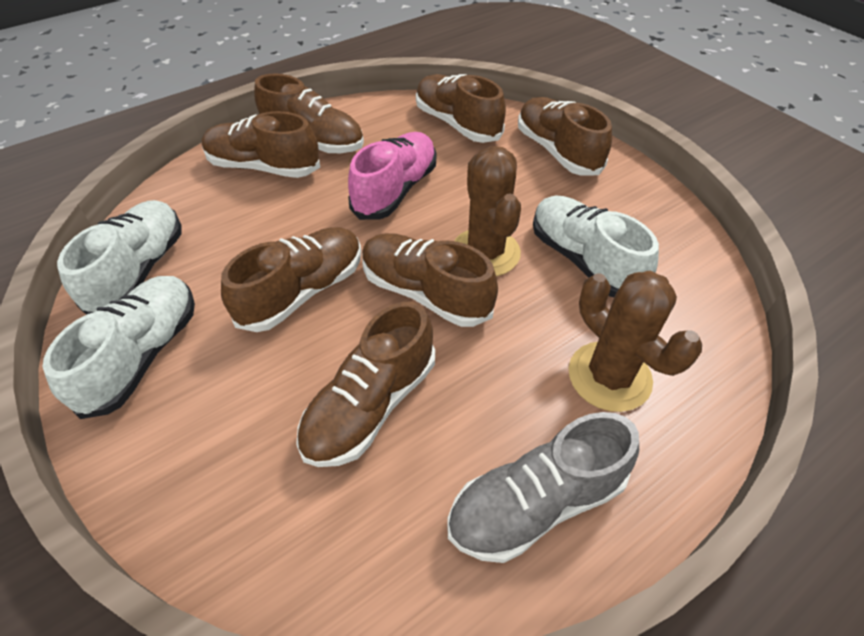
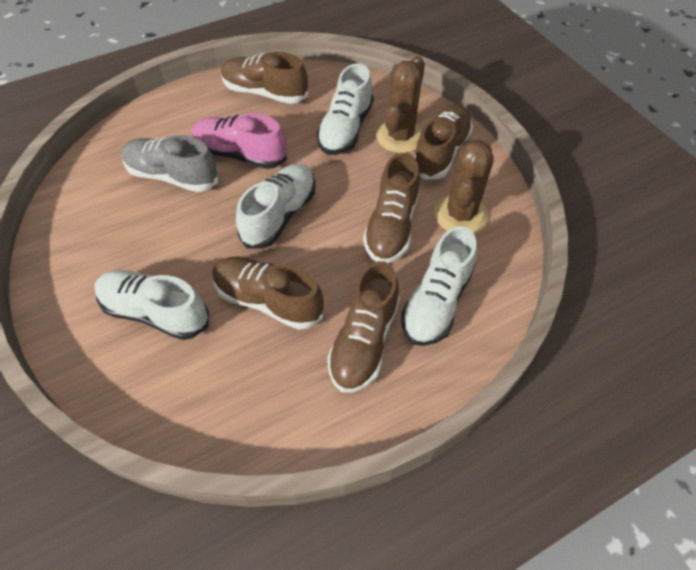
brown shoe: 7 -> 5
white shoe: 3 -> 4

